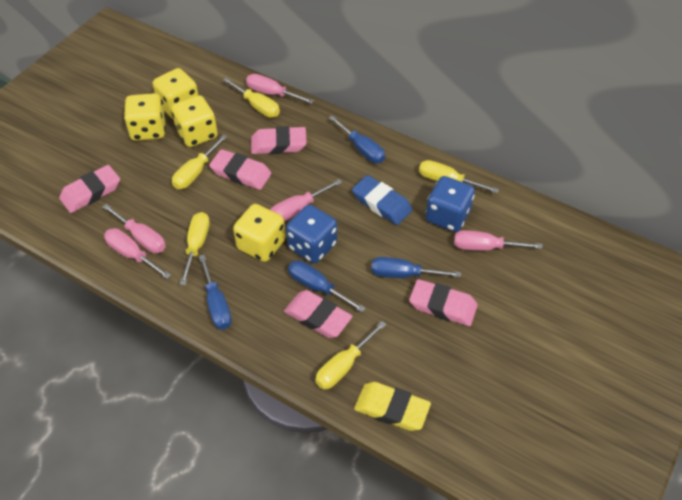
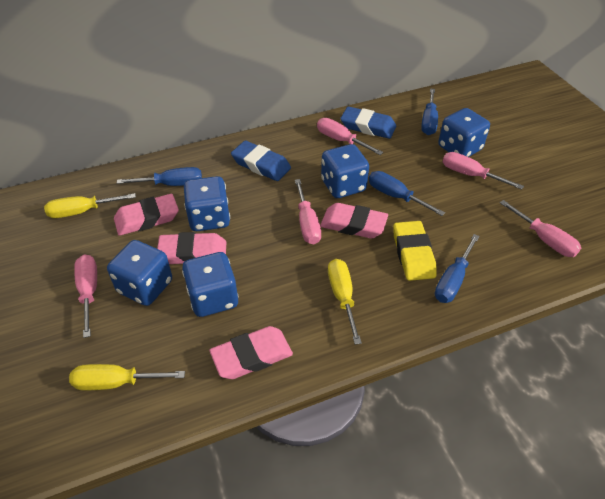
blue dice: 2 -> 5
blue eraser: 1 -> 2
pink eraser: 5 -> 4
yellow dice: 4 -> 0
yellow screwdriver: 5 -> 3

